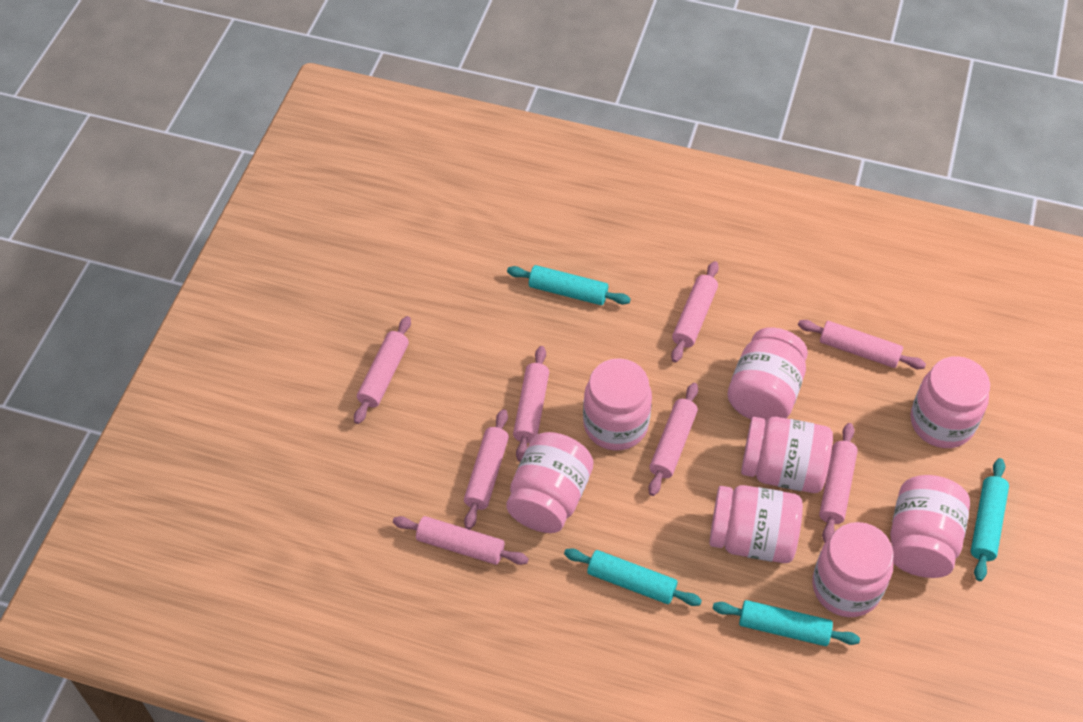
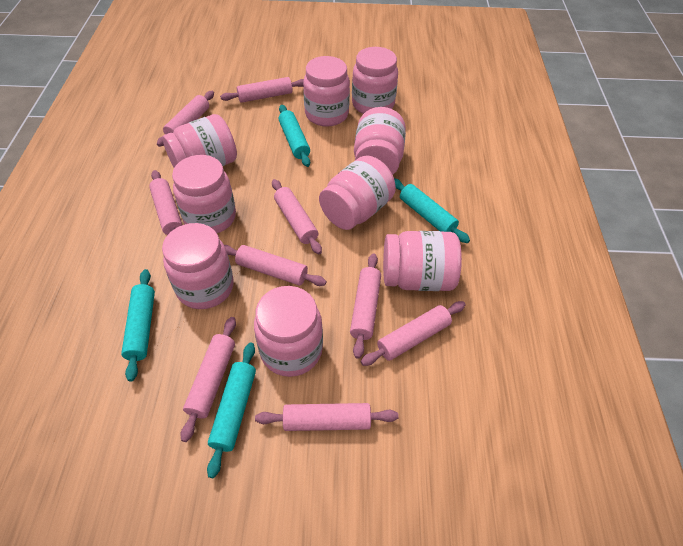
pink jar: 8 -> 9
pink rolling pin: 8 -> 9

